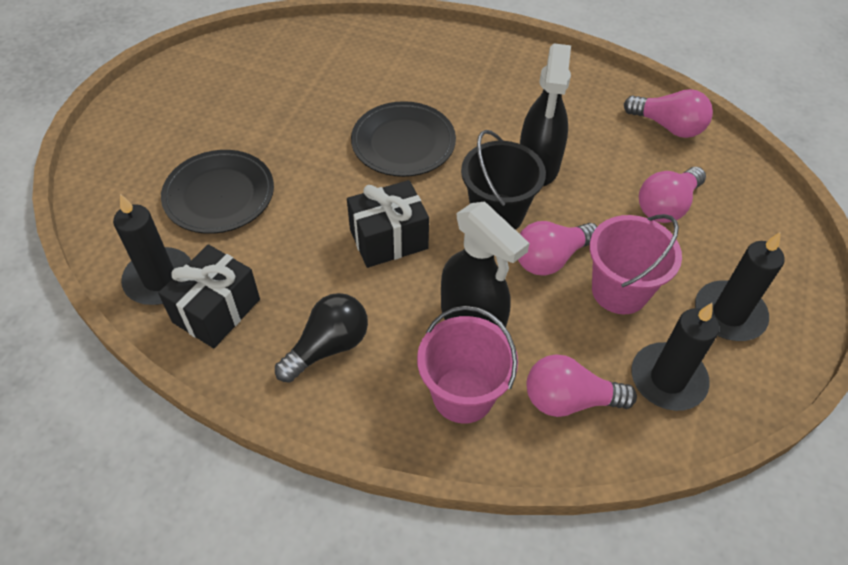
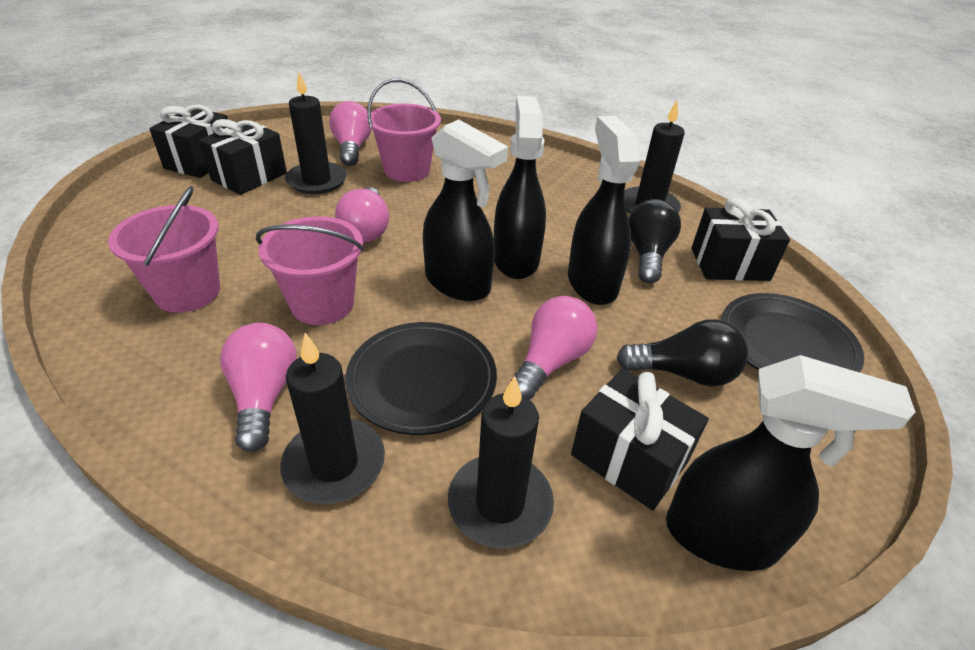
black bucket: 1 -> 0
black candle: 3 -> 4
black gift: 2 -> 4
black light bulb: 1 -> 2
black spray bottle: 2 -> 4
pink bucket: 2 -> 3

